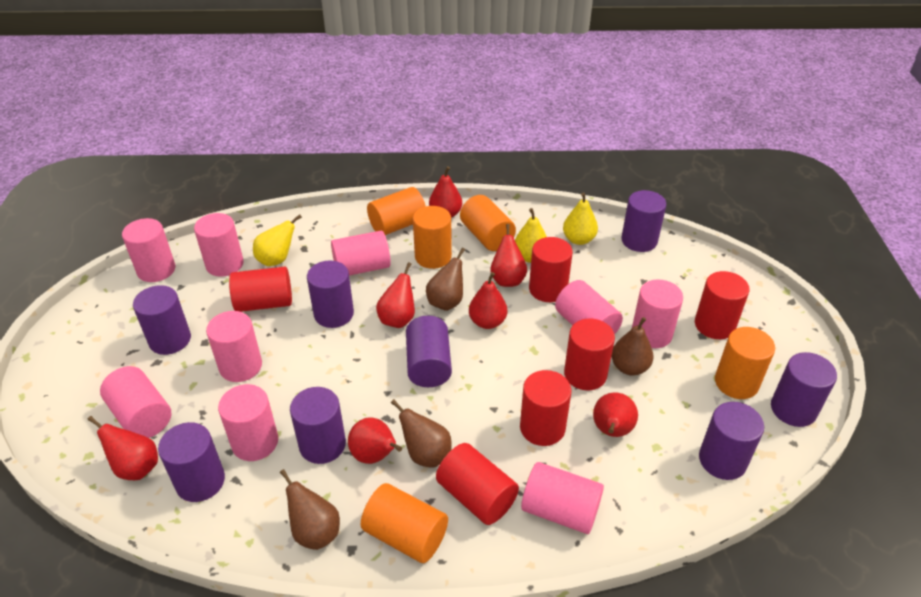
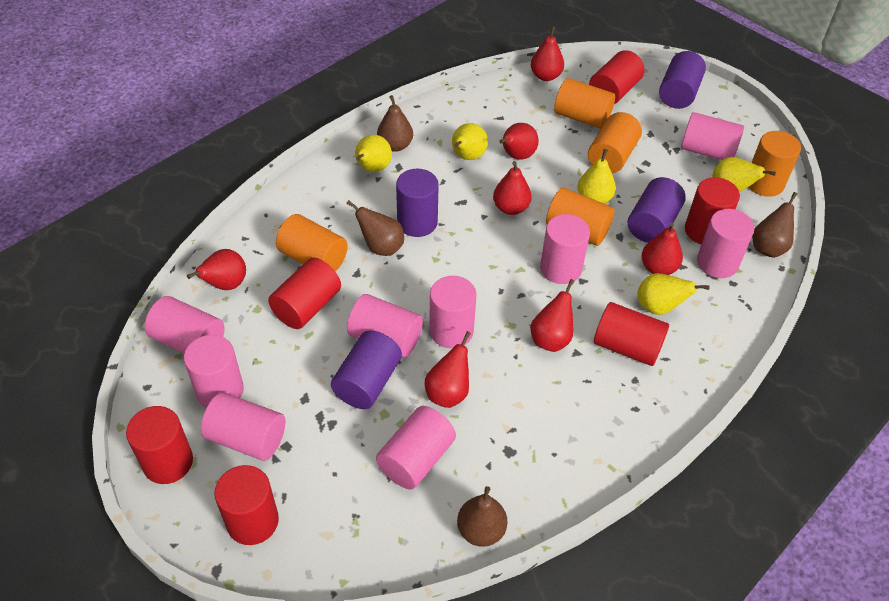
purple cylinder: 8 -> 4
yellow pear: 3 -> 5

